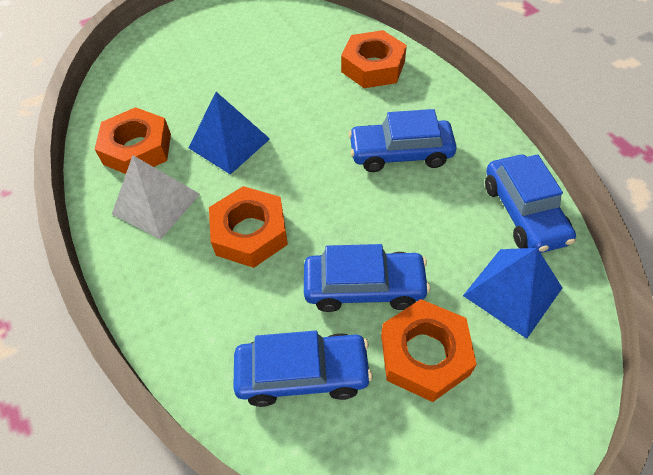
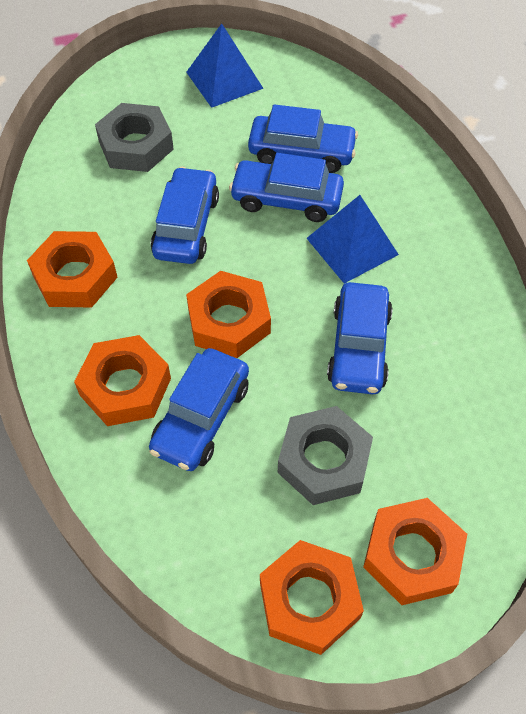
blue car: 4 -> 5
grey nut: 0 -> 2
orange nut: 4 -> 5
white pyramid: 1 -> 0

